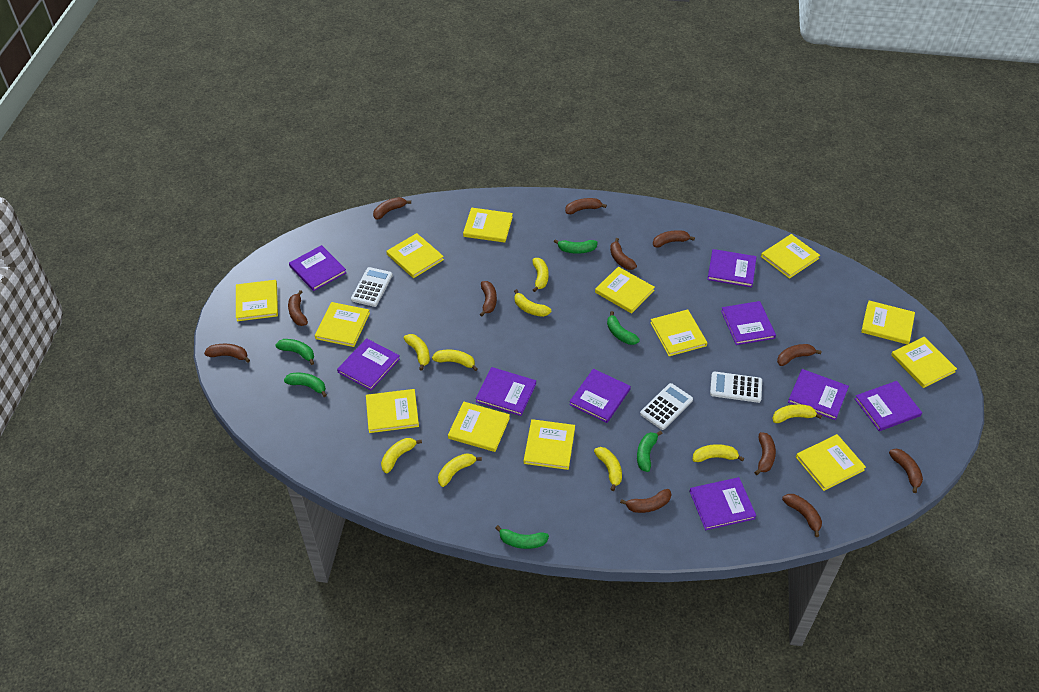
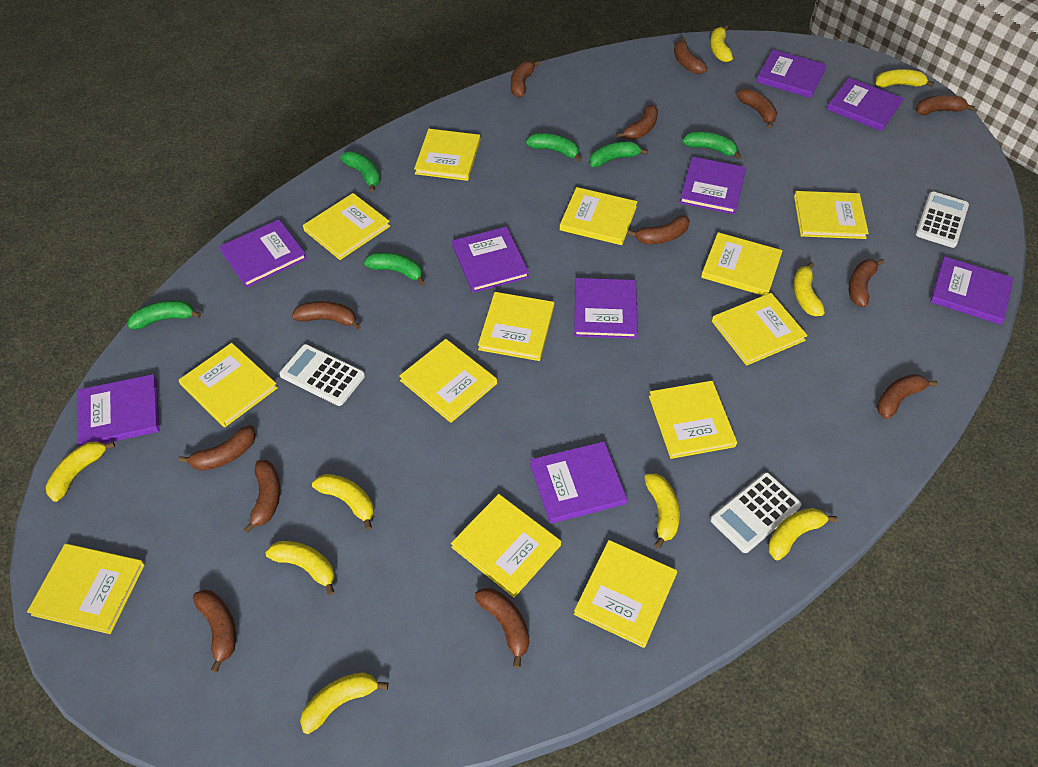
brown banana: 12 -> 13

